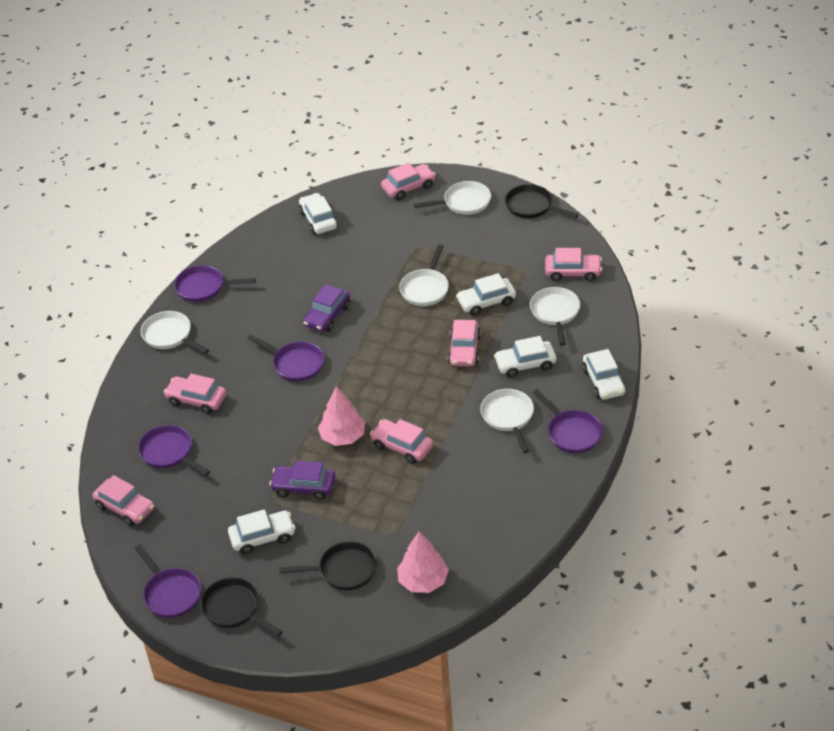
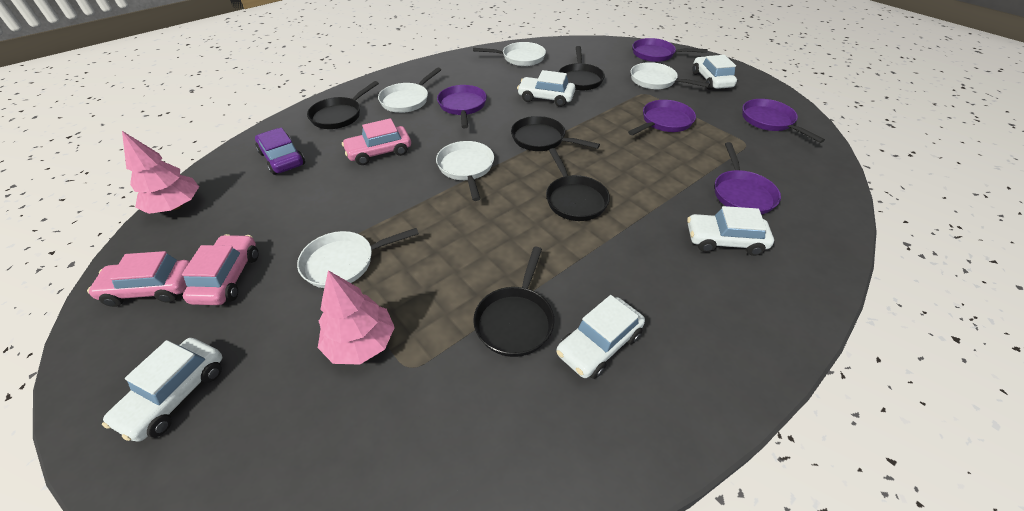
black pan: 3 -> 5
pink car: 6 -> 3
purple car: 2 -> 1

